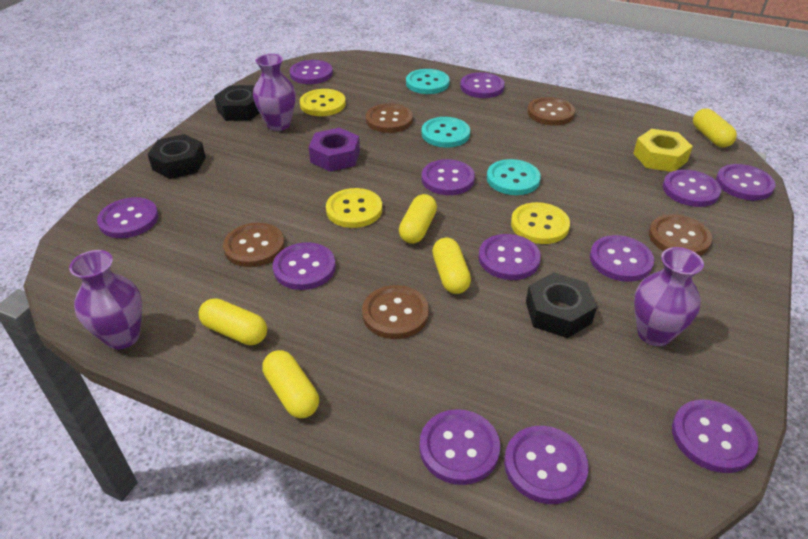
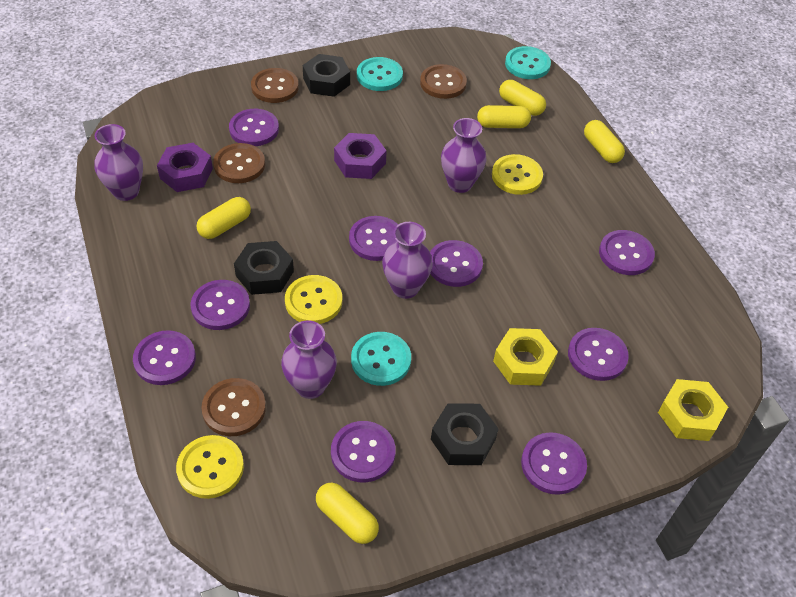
brown button: 5 -> 4
purple button: 12 -> 9
purple nut: 1 -> 2
purple vase: 3 -> 4
yellow nut: 1 -> 2

